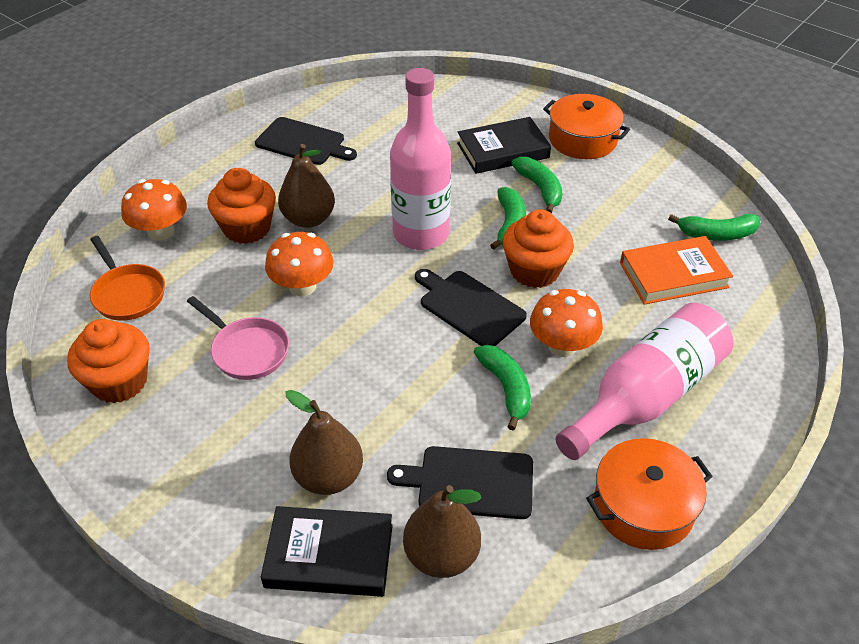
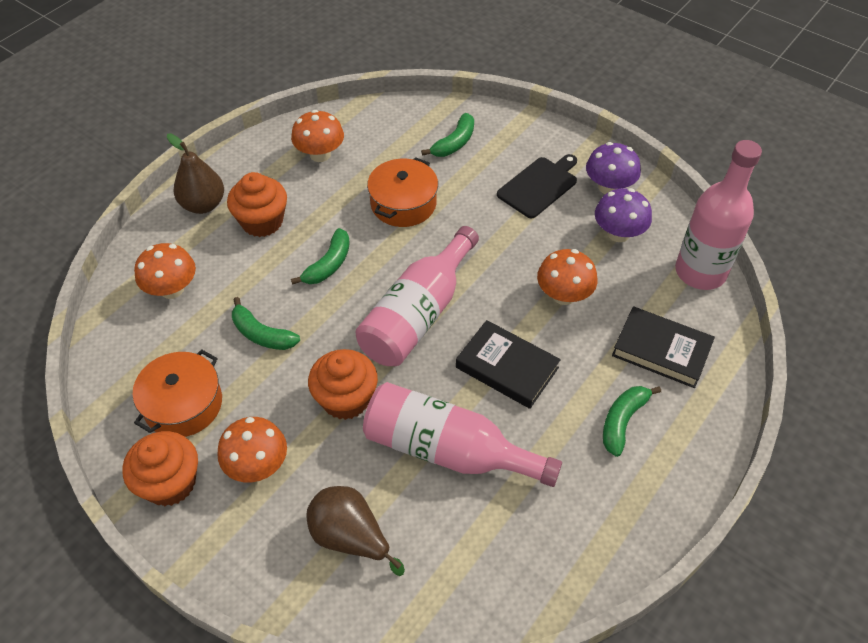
black cutting board: 3 -> 1
brown pear: 3 -> 2
orange book: 1 -> 0
orange mushroom: 3 -> 4
orange pan: 1 -> 0
pink bottle: 2 -> 3
pink pan: 1 -> 0
purple mushroom: 0 -> 2

